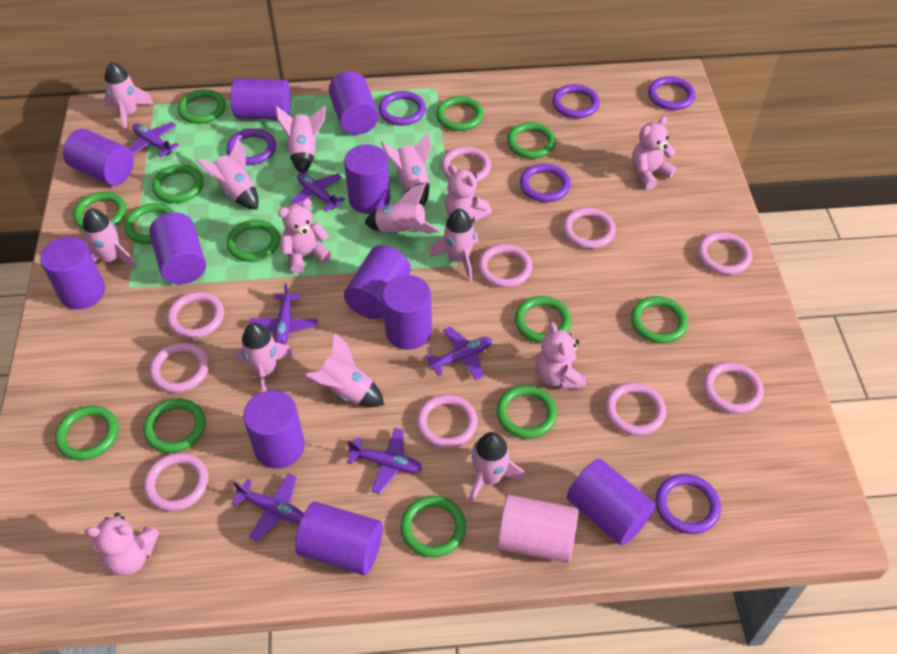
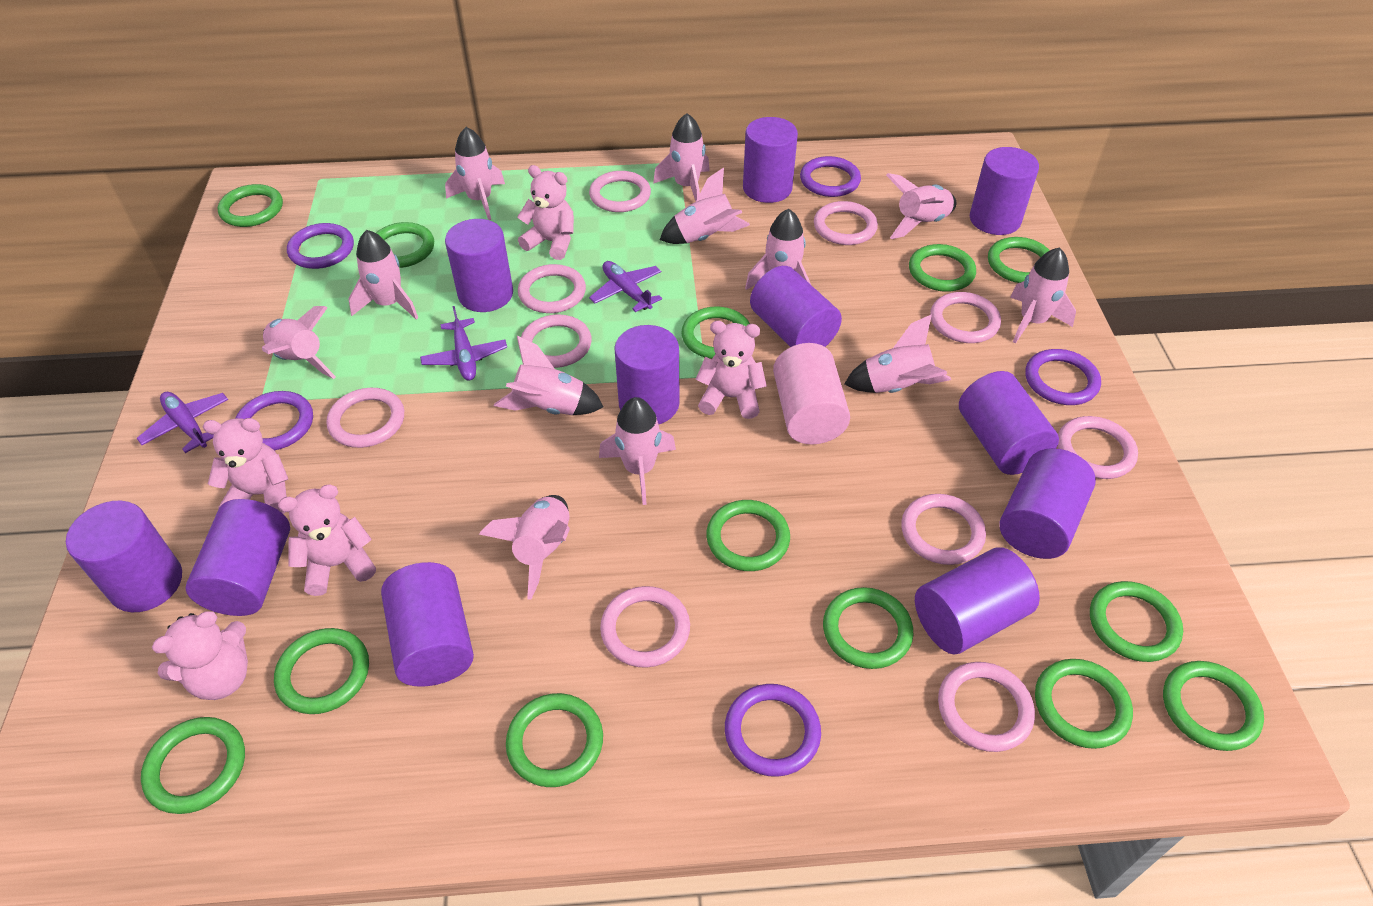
pink rocket: 10 -> 12
purple plane: 6 -> 3
purple ring: 6 -> 5

